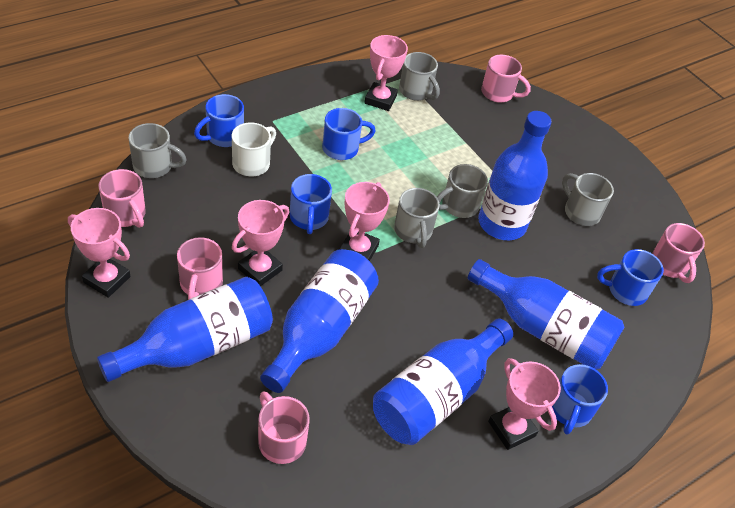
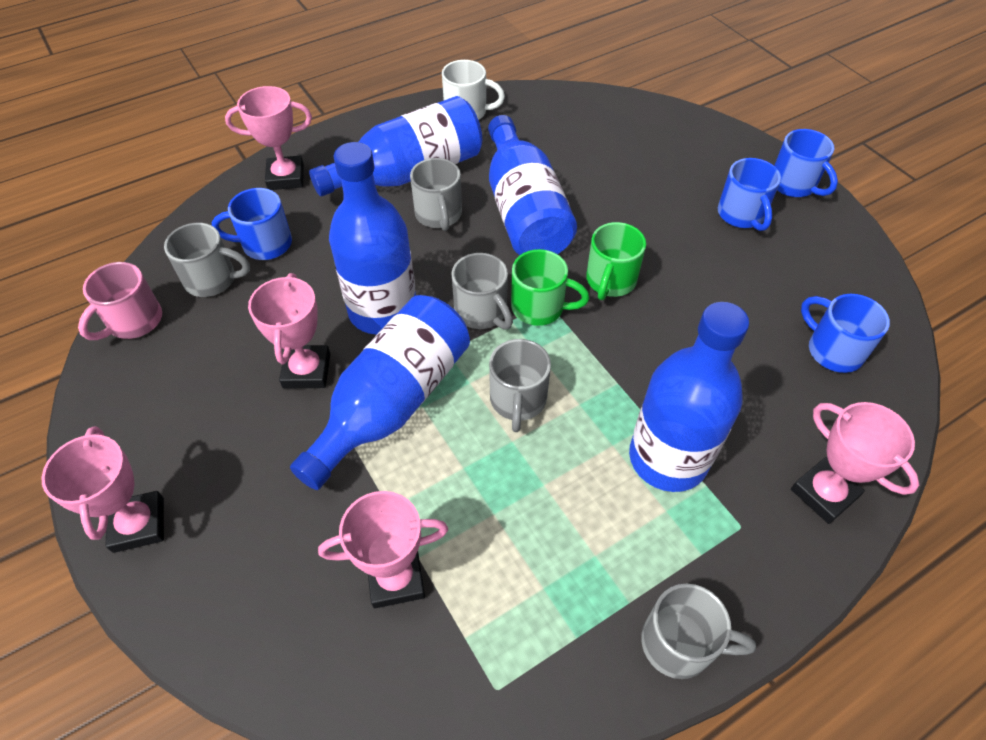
blue mug: 5 -> 4
green mug: 0 -> 2
pink mug: 5 -> 1

